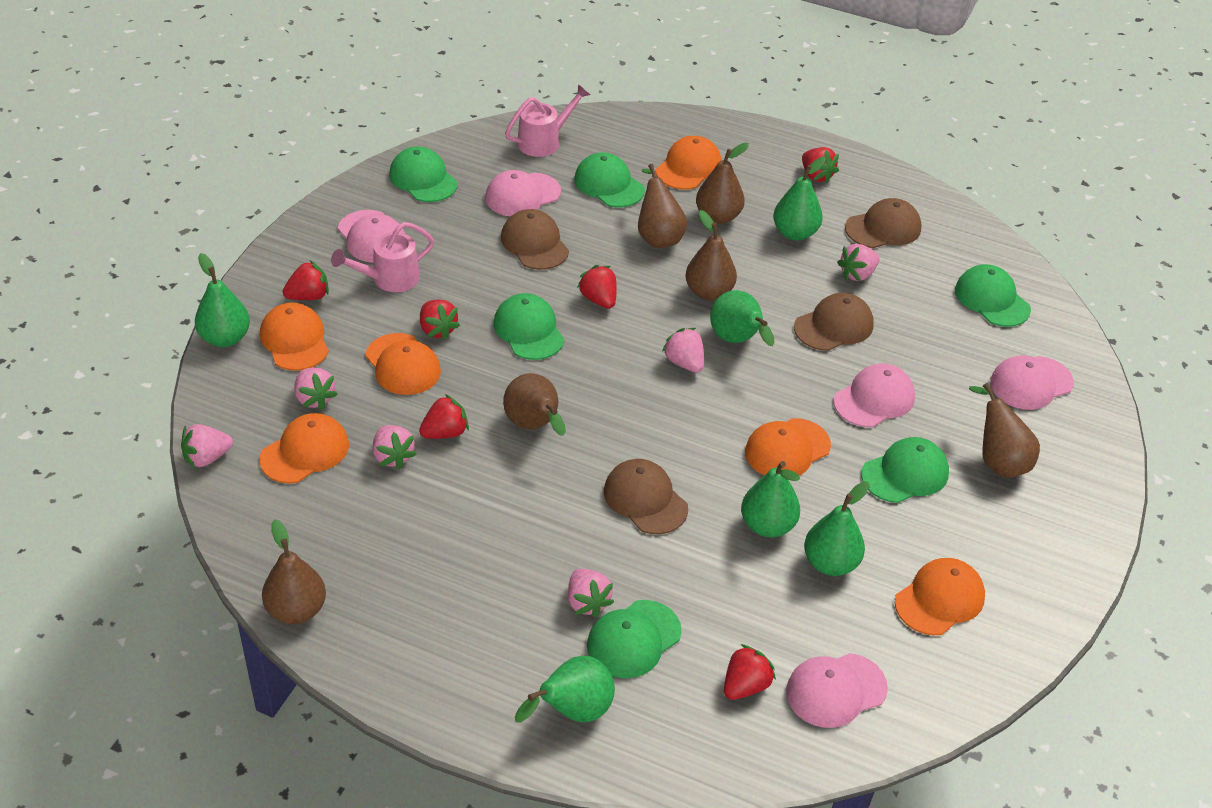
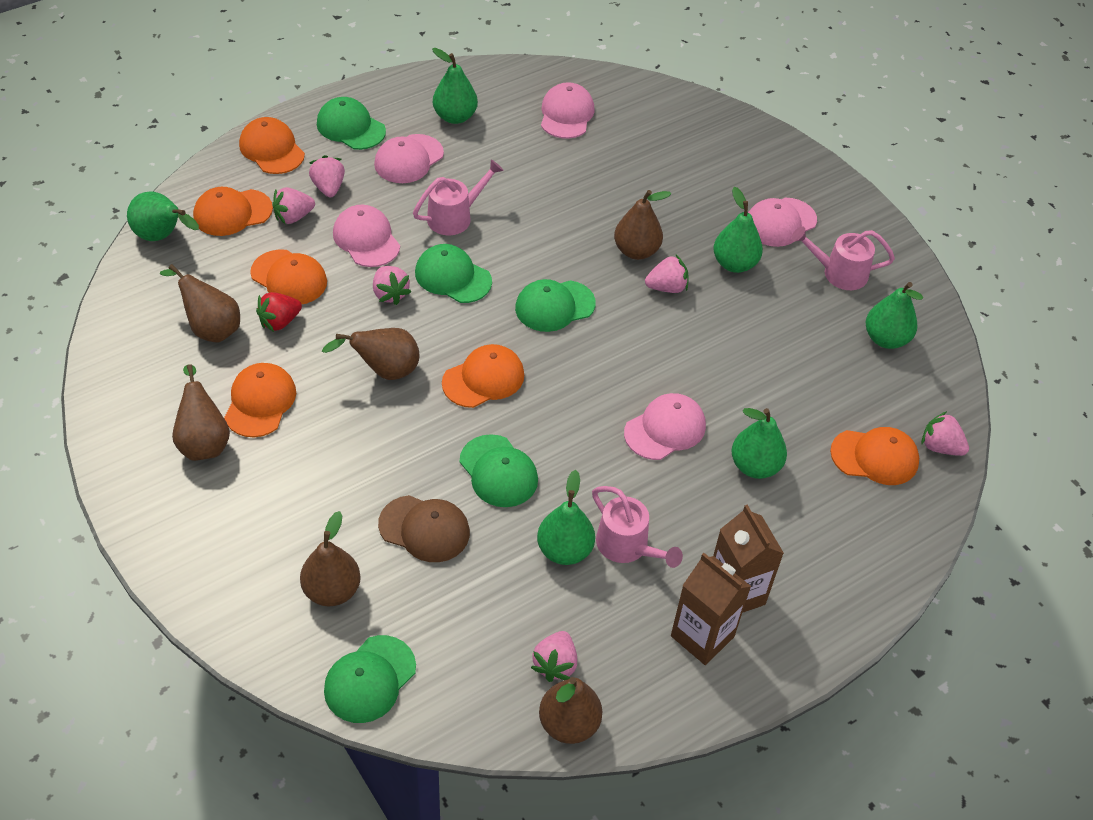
brown cap: 4 -> 1
brown carton: 0 -> 2
green cap: 6 -> 5
pink watering can: 2 -> 3
red strawberry: 6 -> 1

